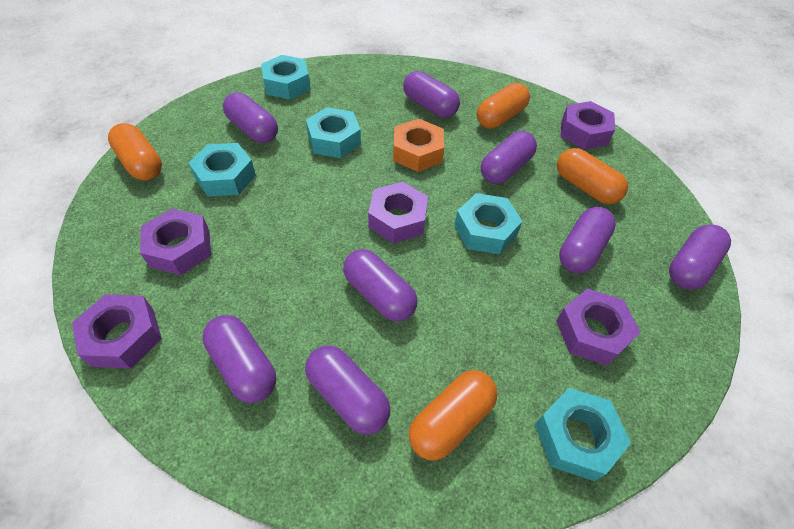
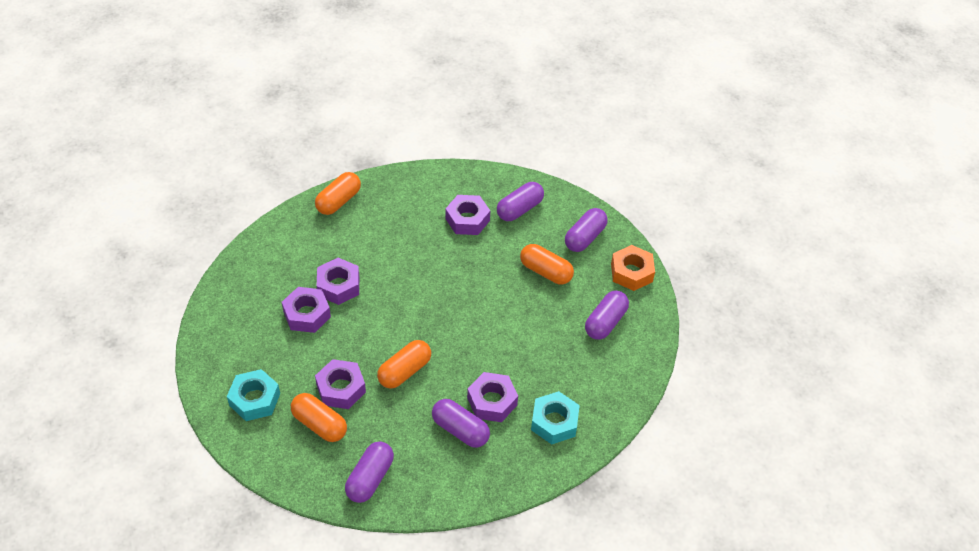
purple capsule: 8 -> 5
turquoise nut: 5 -> 2

